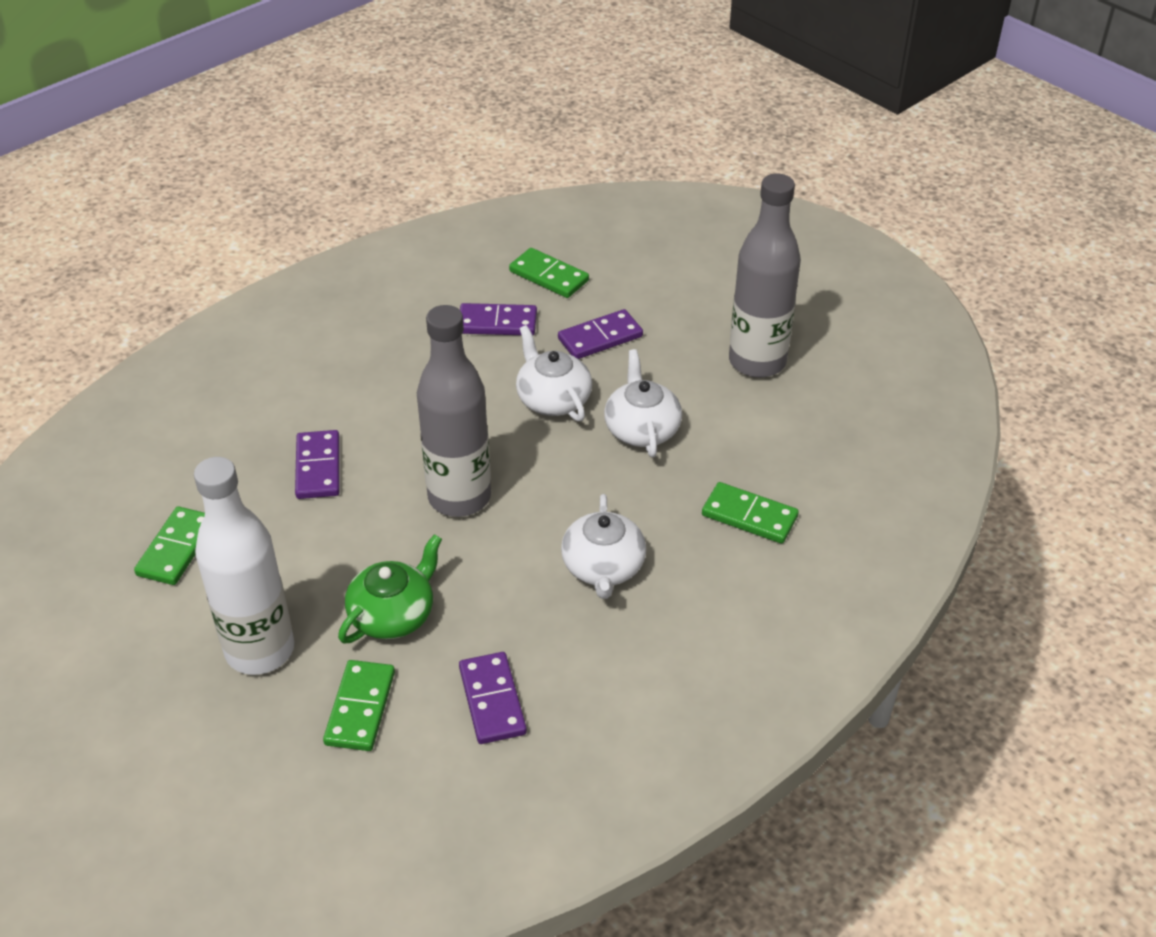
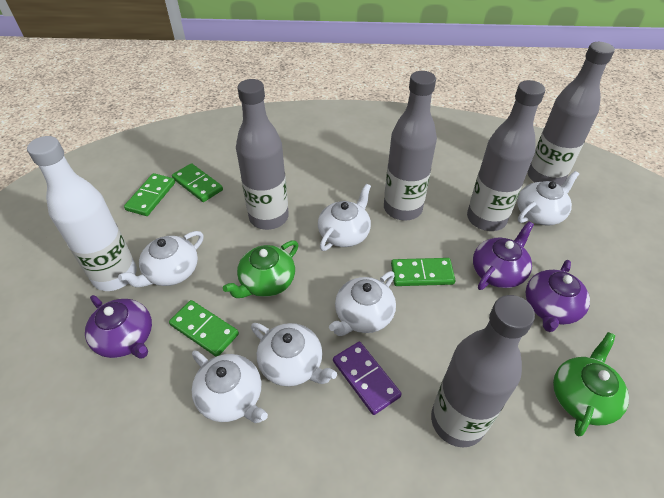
green teapot: 1 -> 2
grey bottle: 2 -> 5
purple domino: 4 -> 1
purple teapot: 0 -> 3
white teapot: 3 -> 6

